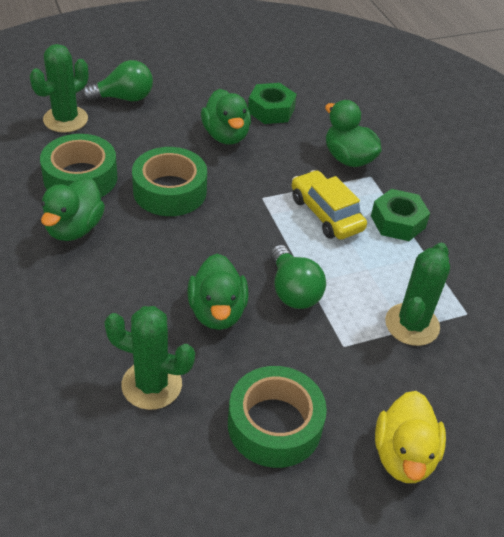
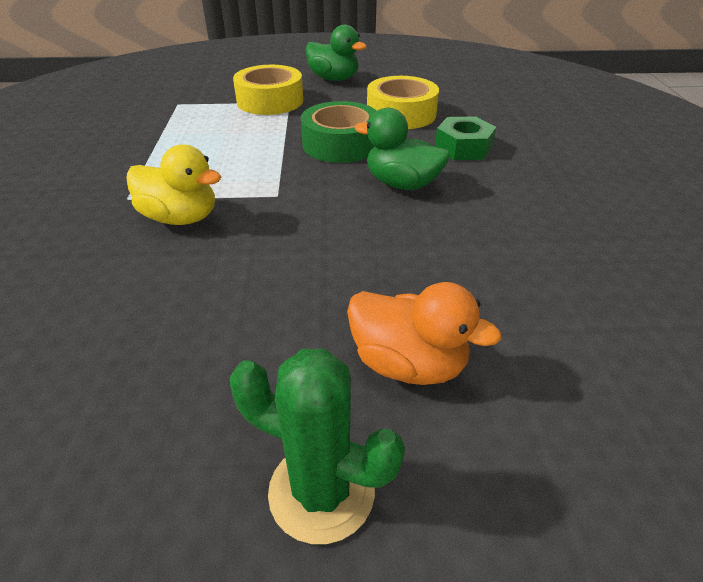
green cactus: 3 -> 1
green duck: 4 -> 2
green light bulb: 2 -> 0
green nut: 2 -> 1
green tape: 3 -> 1
orange duck: 0 -> 1
yellow car: 1 -> 0
yellow tape: 0 -> 2

